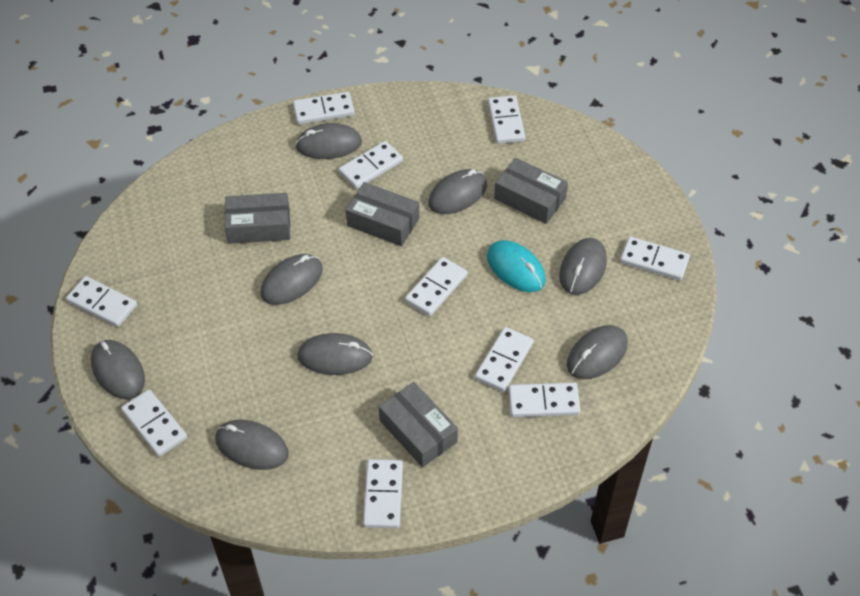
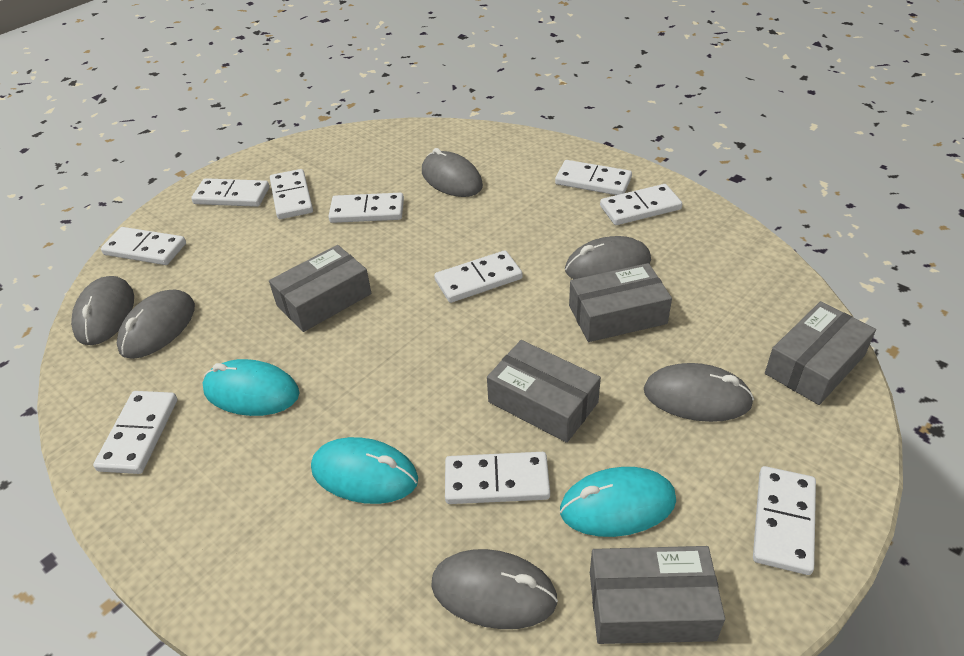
grey box: 4 -> 5
grey mouse: 8 -> 6
turquoise mouse: 1 -> 3

